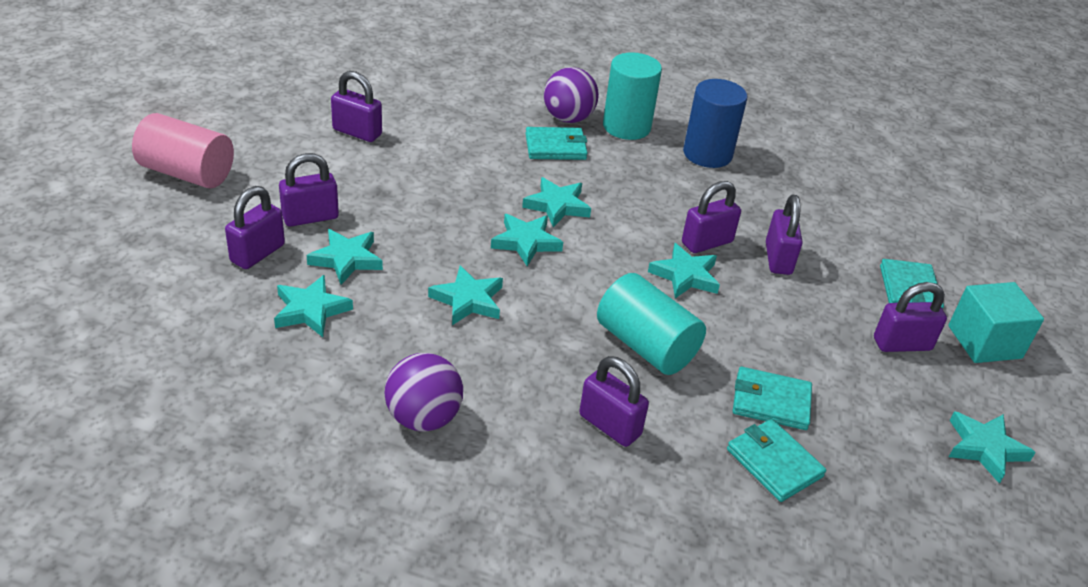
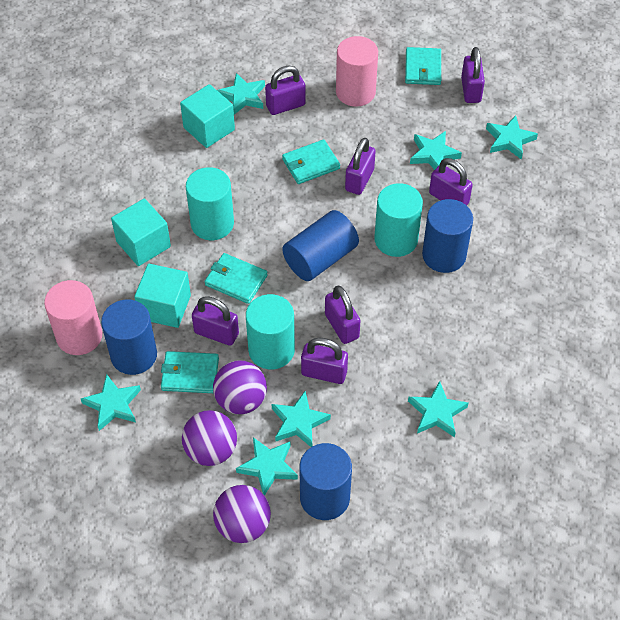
blue cylinder: 1 -> 4
pink cylinder: 1 -> 2
purple ball: 2 -> 3
turquoise cube: 1 -> 3
turquoise cylinder: 2 -> 3

